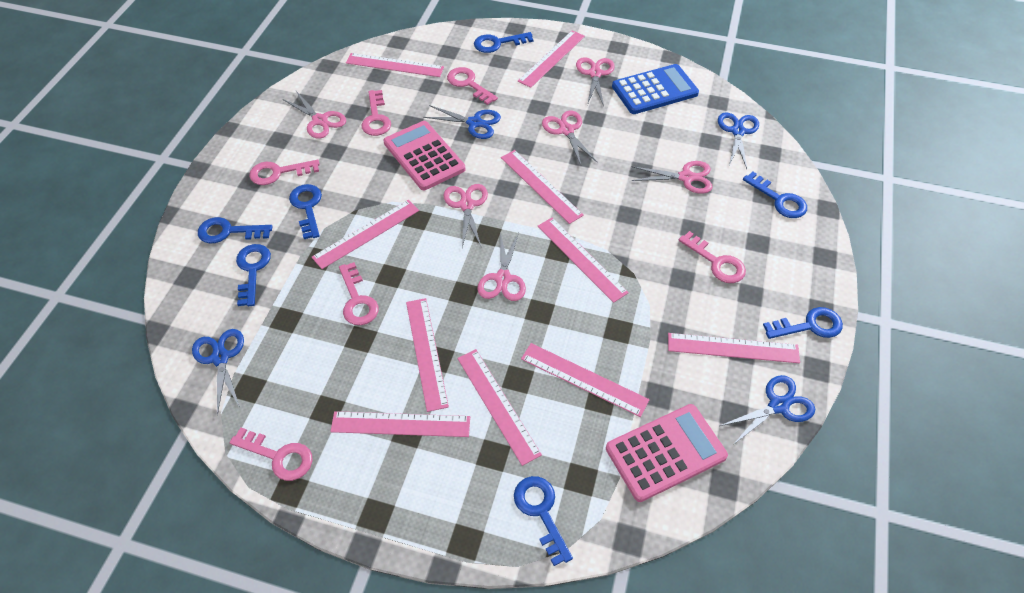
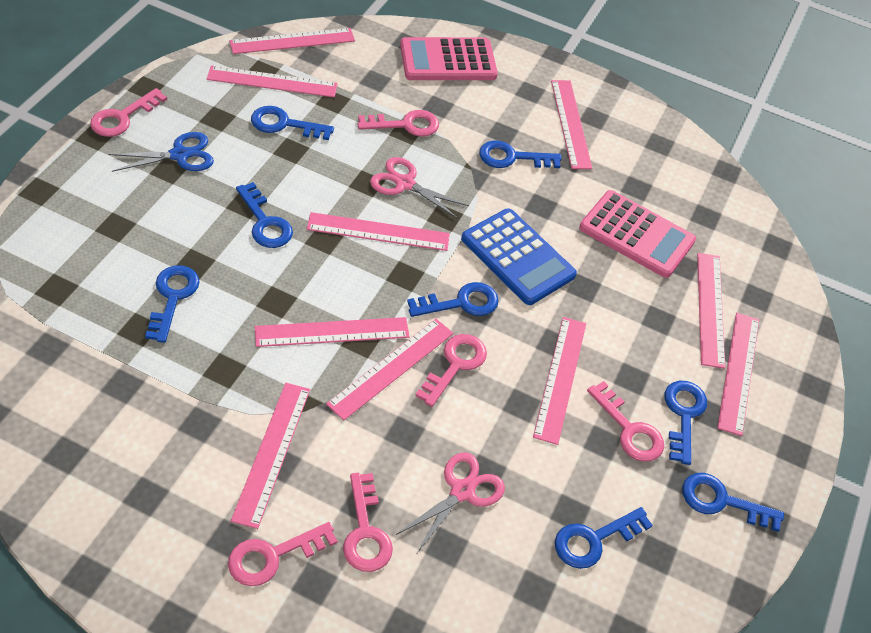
blue key: 7 -> 8
blue scissors: 4 -> 1
pink scissors: 6 -> 2

